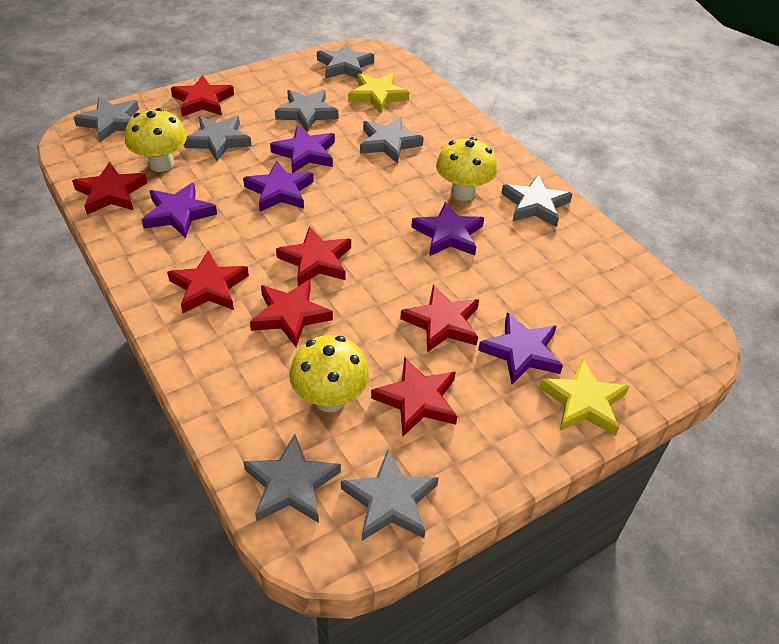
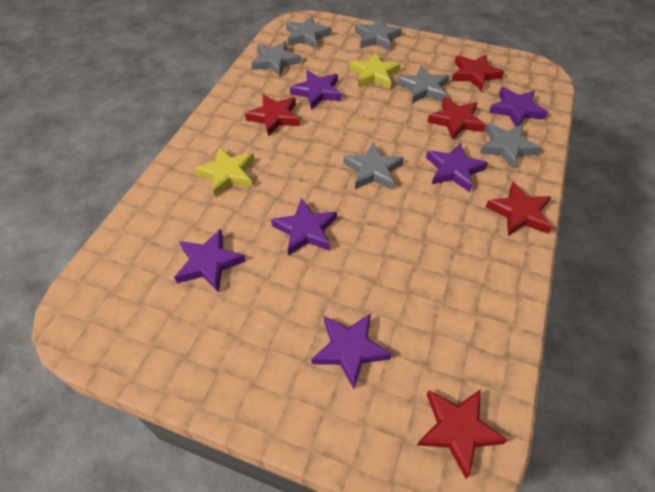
grey star: 8 -> 6
purple star: 5 -> 6
red star: 7 -> 5
yellow mushroom: 3 -> 0

